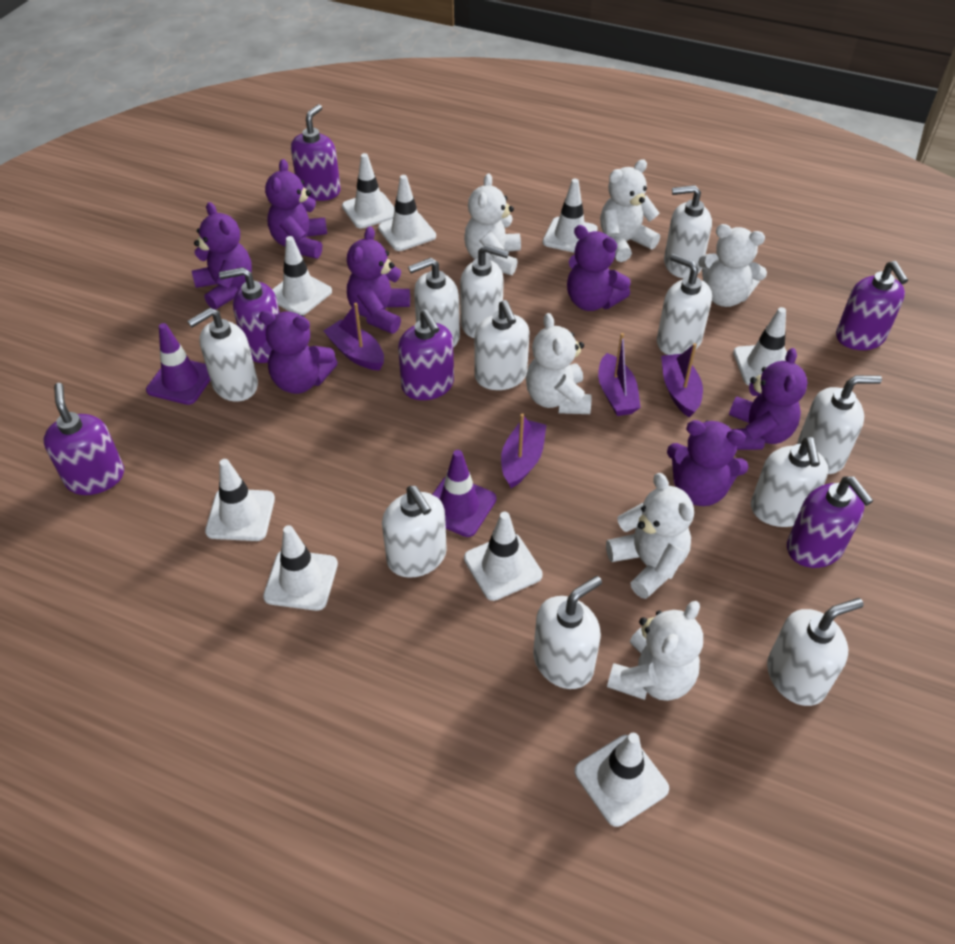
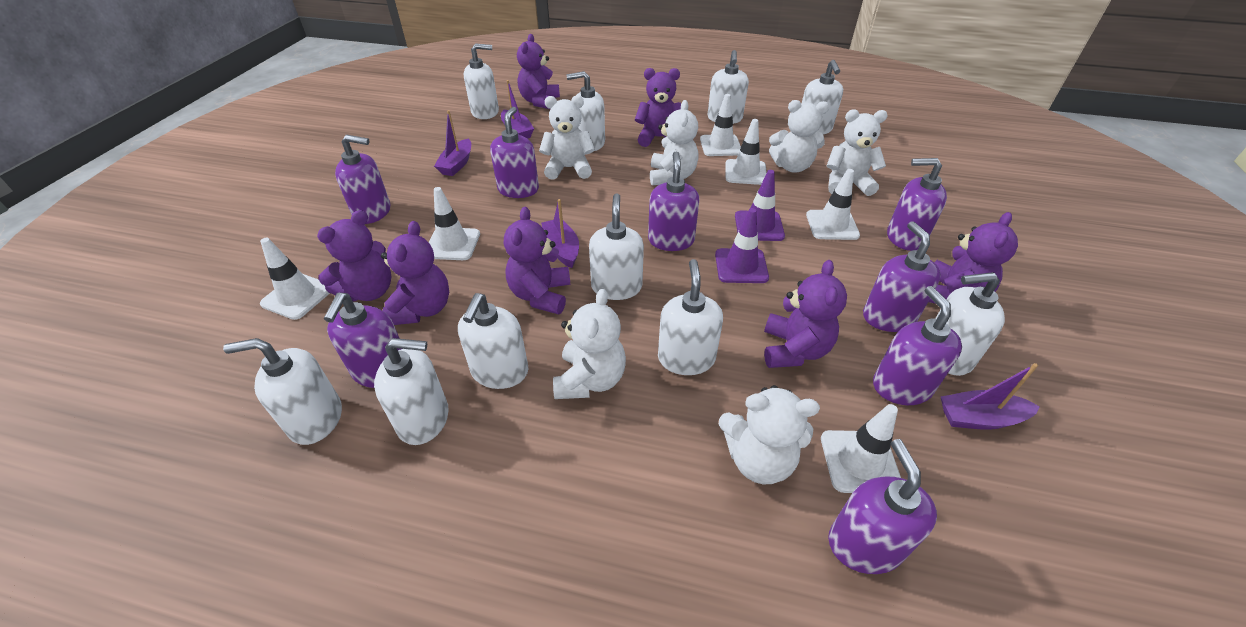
purple soap dispenser: 6 -> 8
white soap dispenser: 11 -> 10
white traffic cone: 9 -> 6

